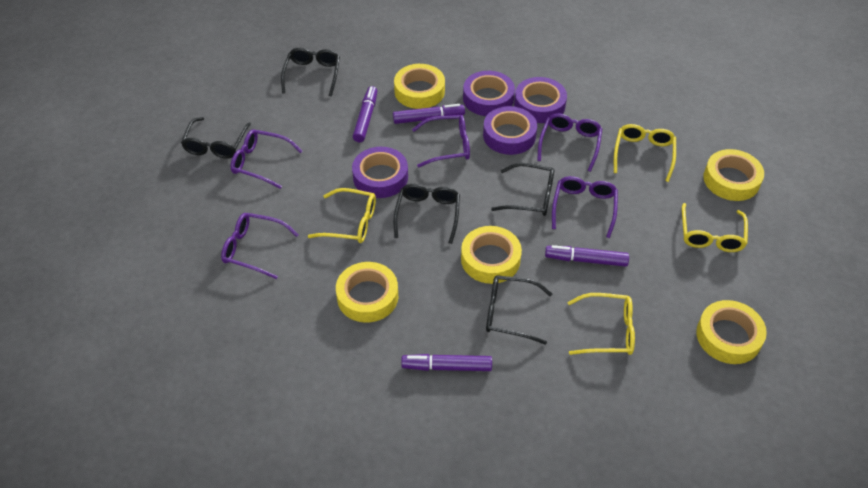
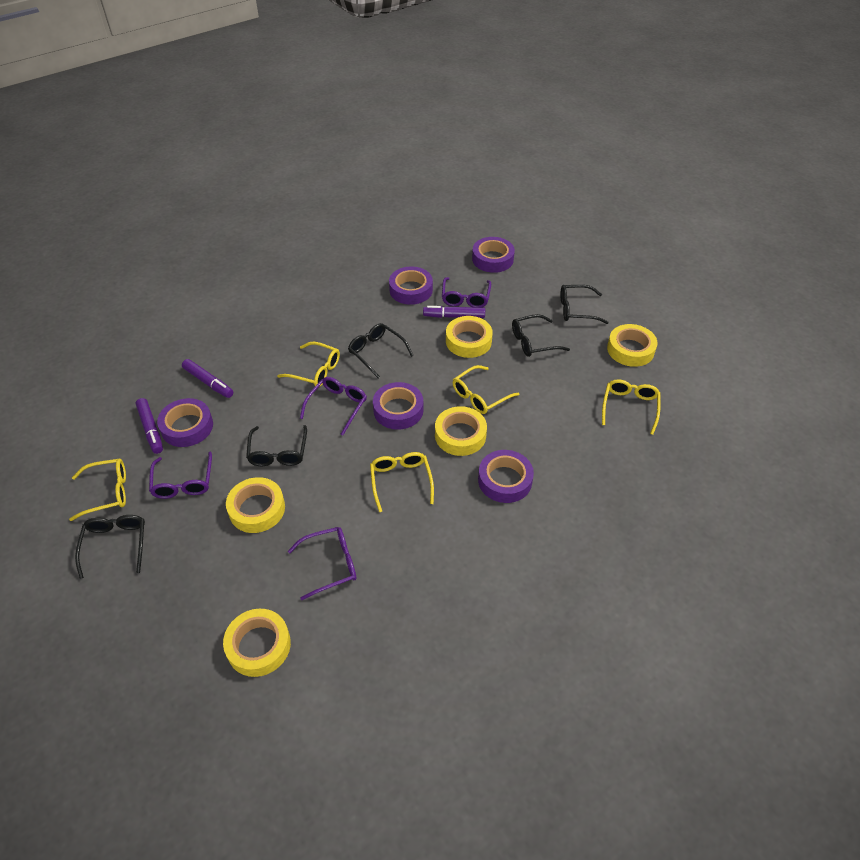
purple glasses: 5 -> 4
purple marker: 4 -> 3
purple tape: 4 -> 5
yellow glasses: 4 -> 5

